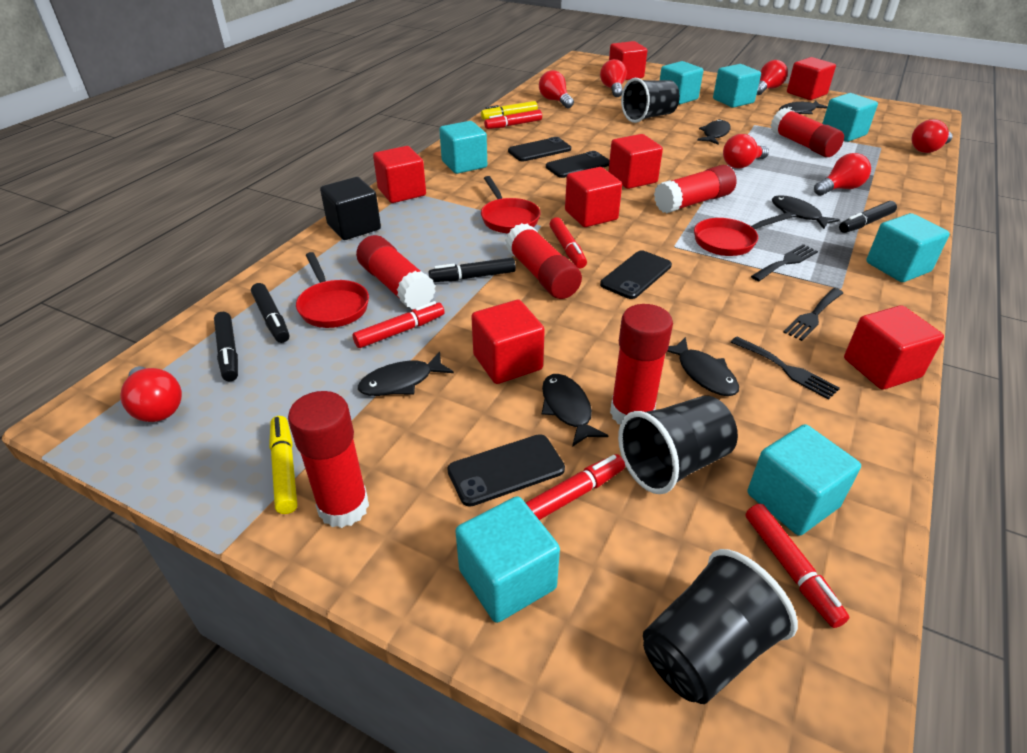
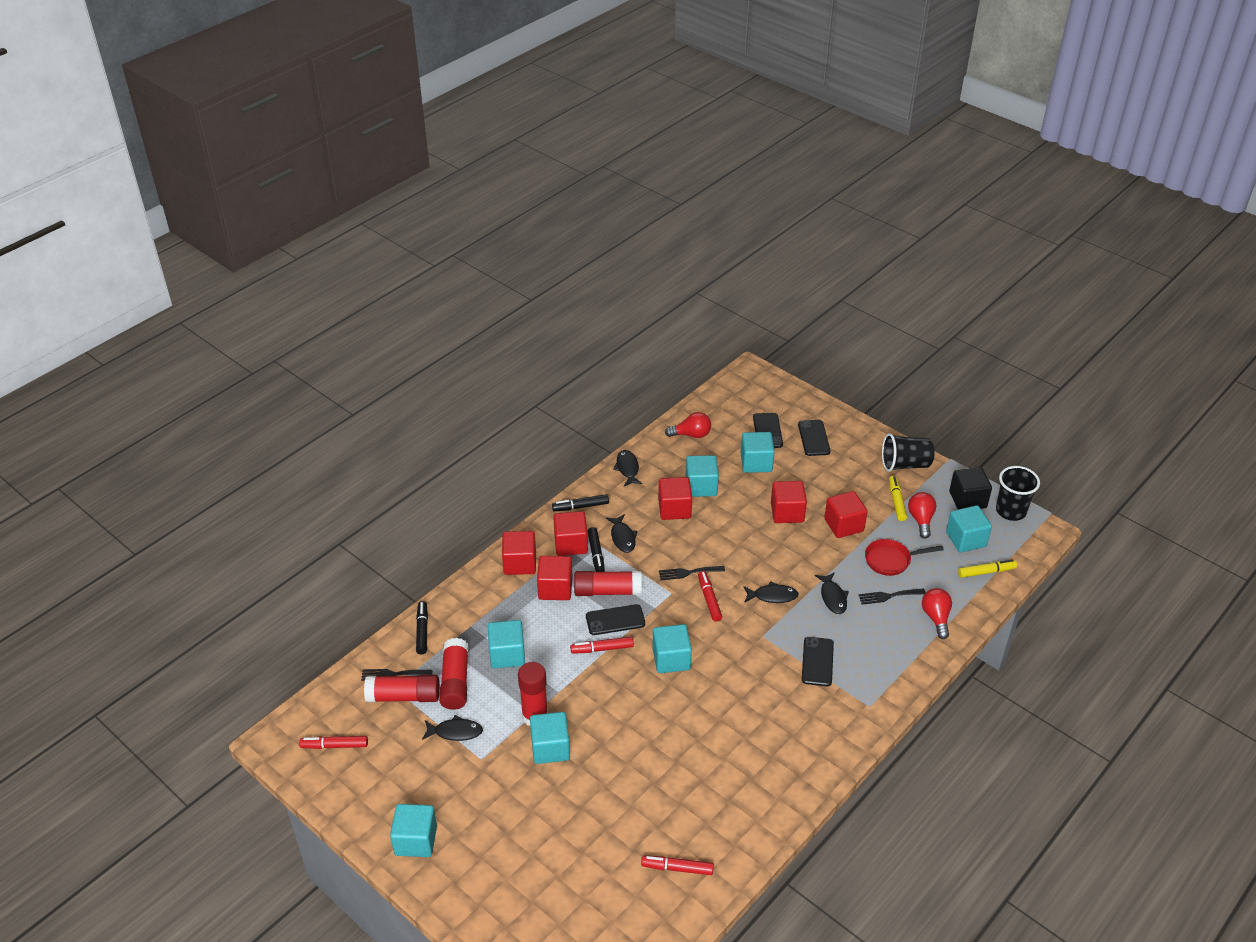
black cup: 3 -> 2
black fish: 6 -> 5
black marker: 4 -> 3
red cube: 7 -> 6
red glue stick: 6 -> 4
red light bulb: 7 -> 3
red marker: 5 -> 4
red pan: 3 -> 1

